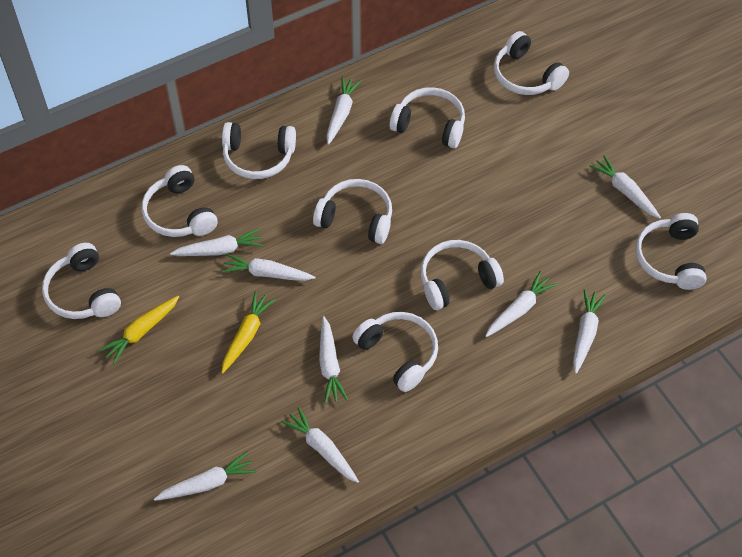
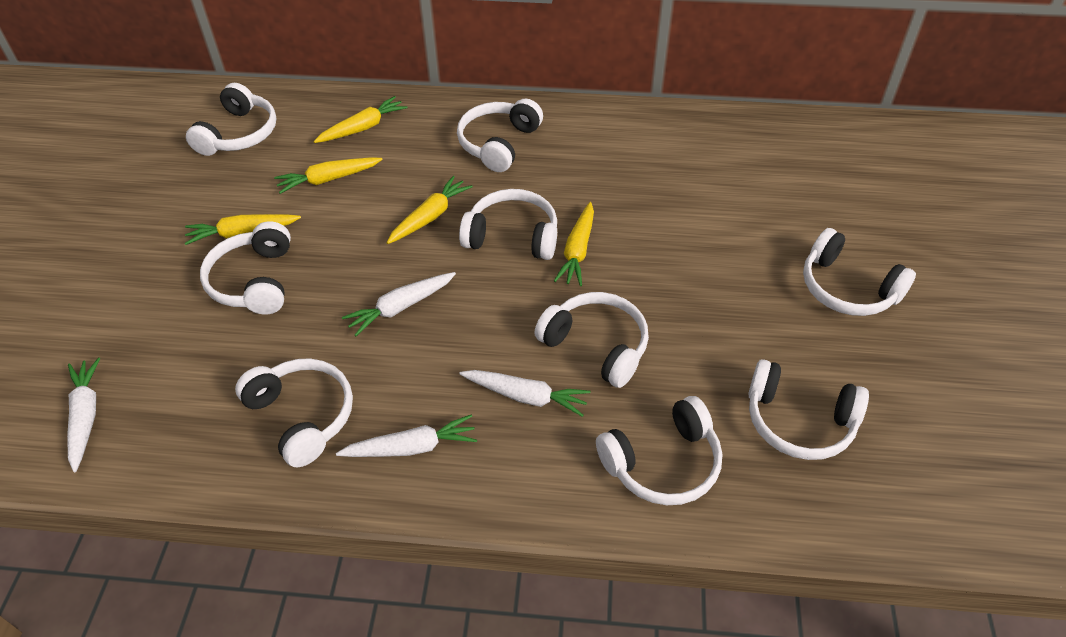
white carrot: 9 -> 4
yellow carrot: 2 -> 5

